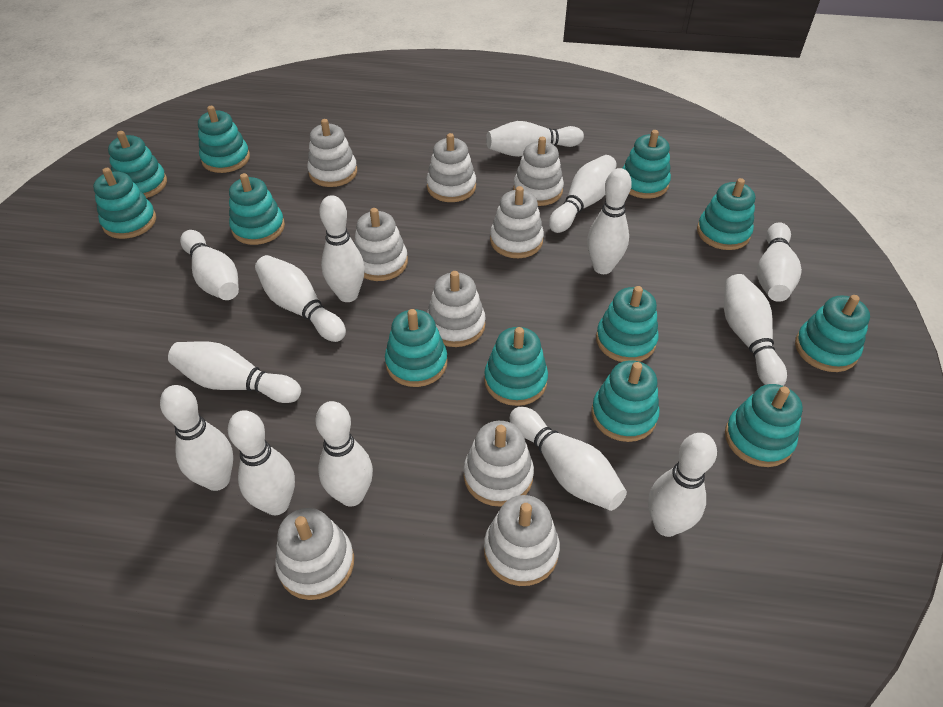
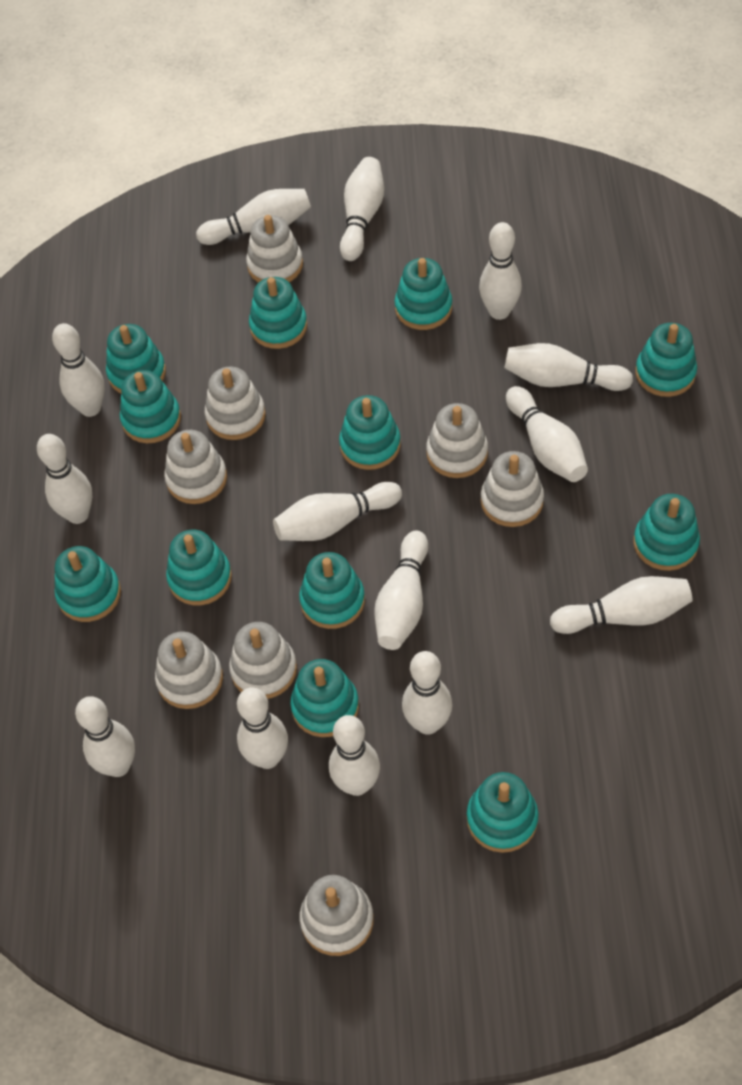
white stacking toy: 9 -> 8

